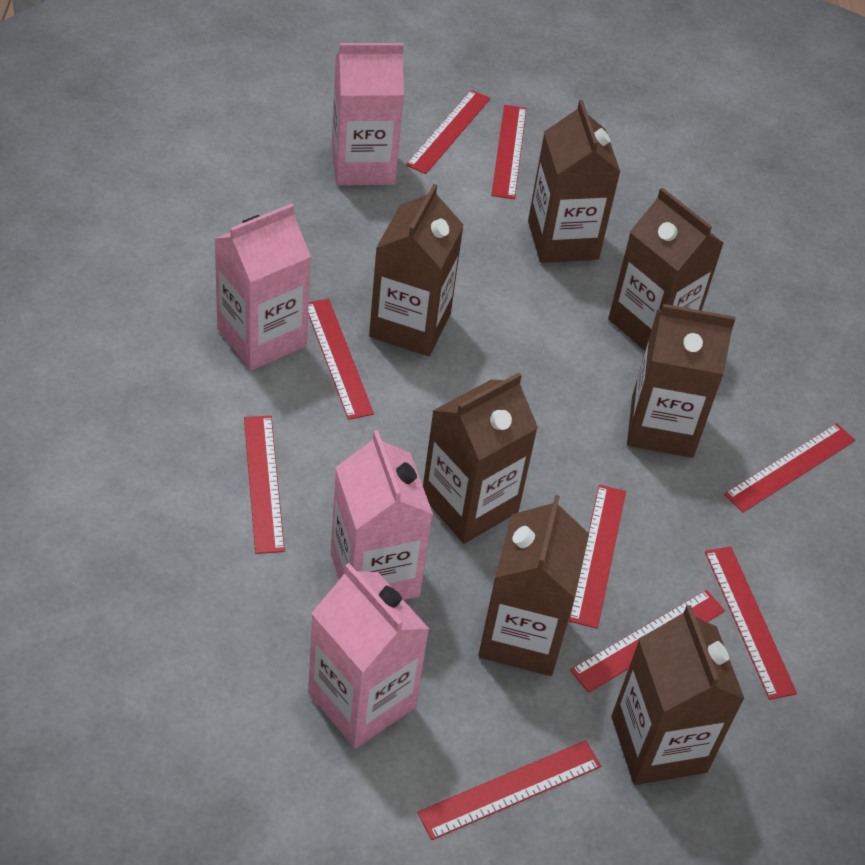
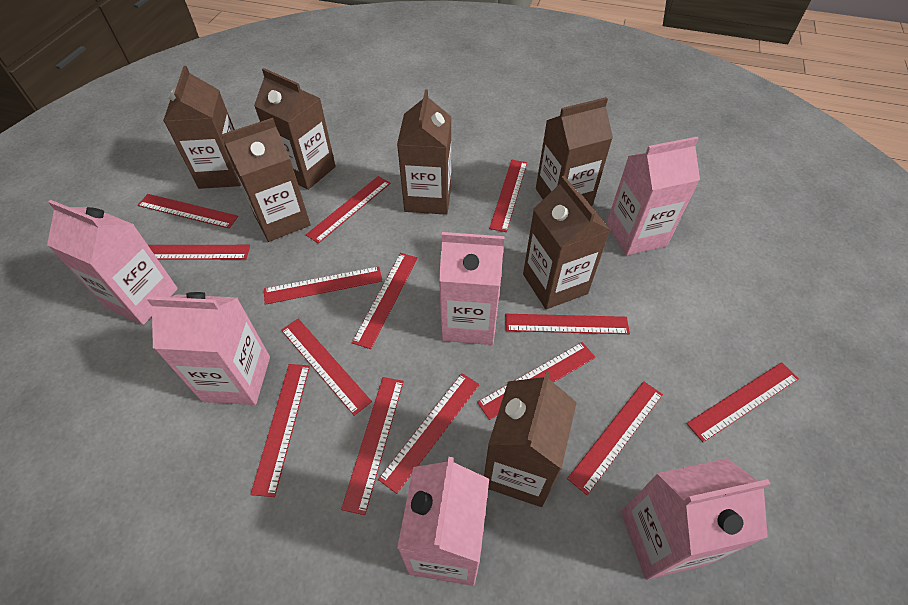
pink carton: 4 -> 6
red ruler: 9 -> 14

